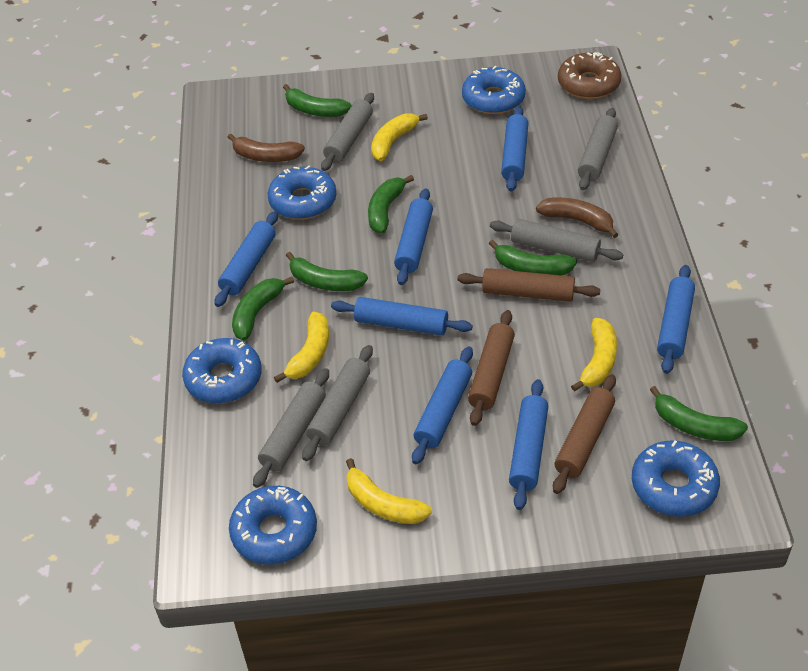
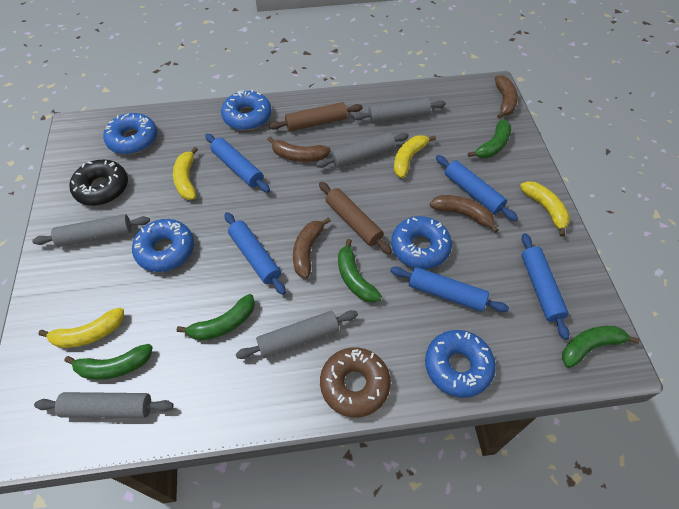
black donut: 0 -> 1
blue rolling pin: 7 -> 5
brown banana: 2 -> 4
brown rolling pin: 3 -> 2
green banana: 6 -> 5

